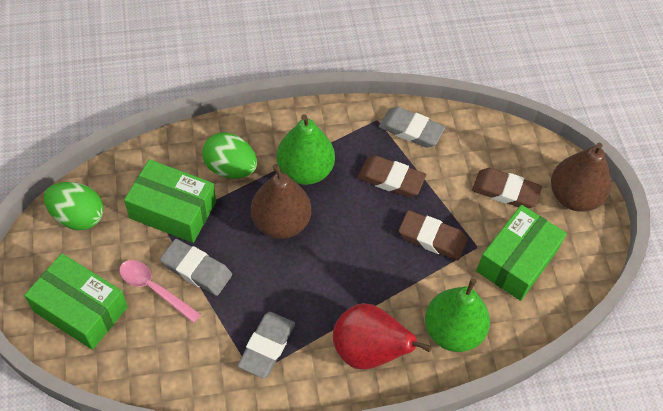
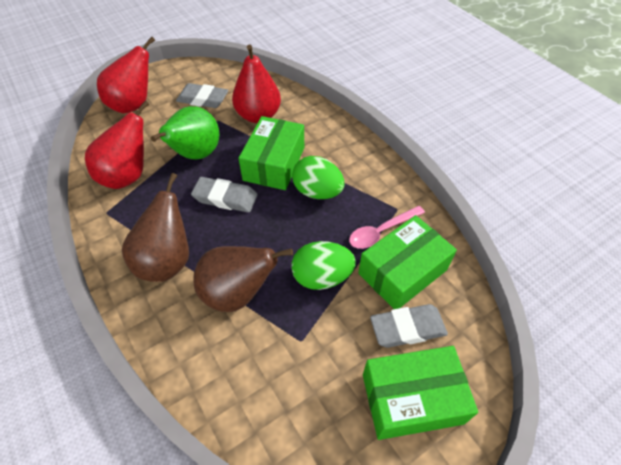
brown eraser: 3 -> 0
green pear: 2 -> 1
red pear: 1 -> 3

